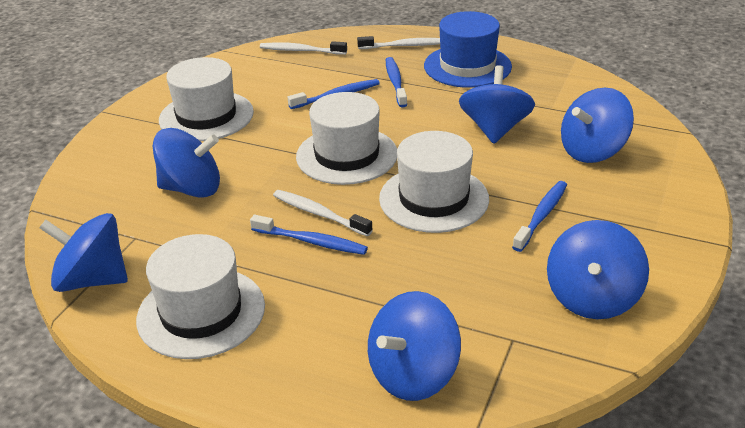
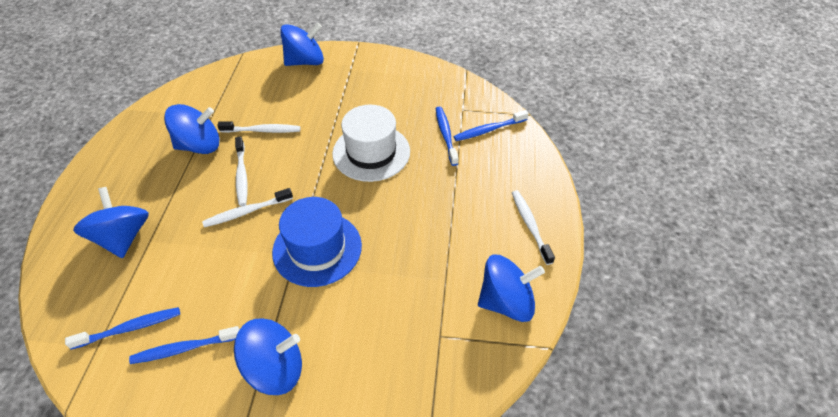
blue spinning top: 6 -> 5
white hat: 4 -> 1
white toothbrush: 3 -> 4

